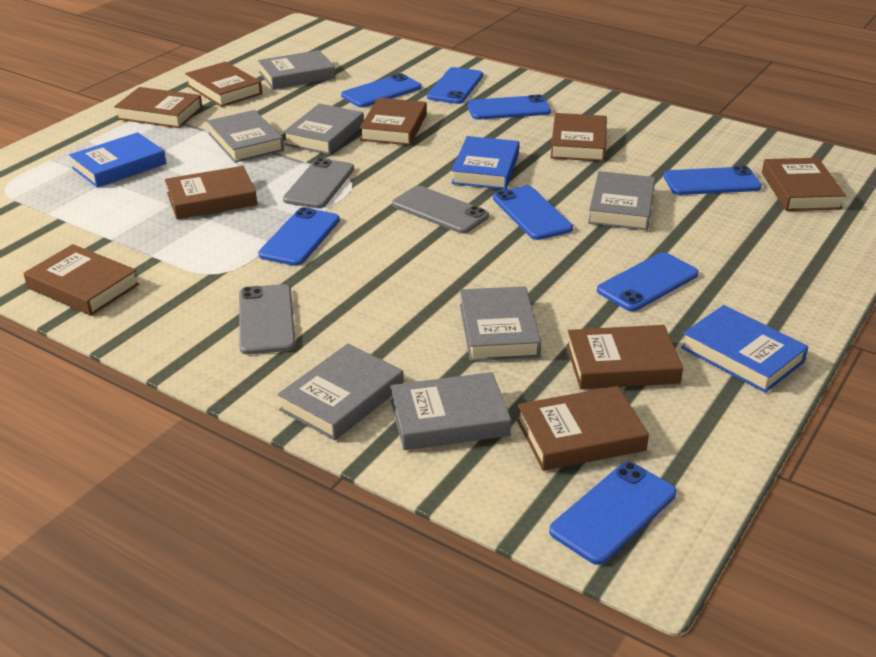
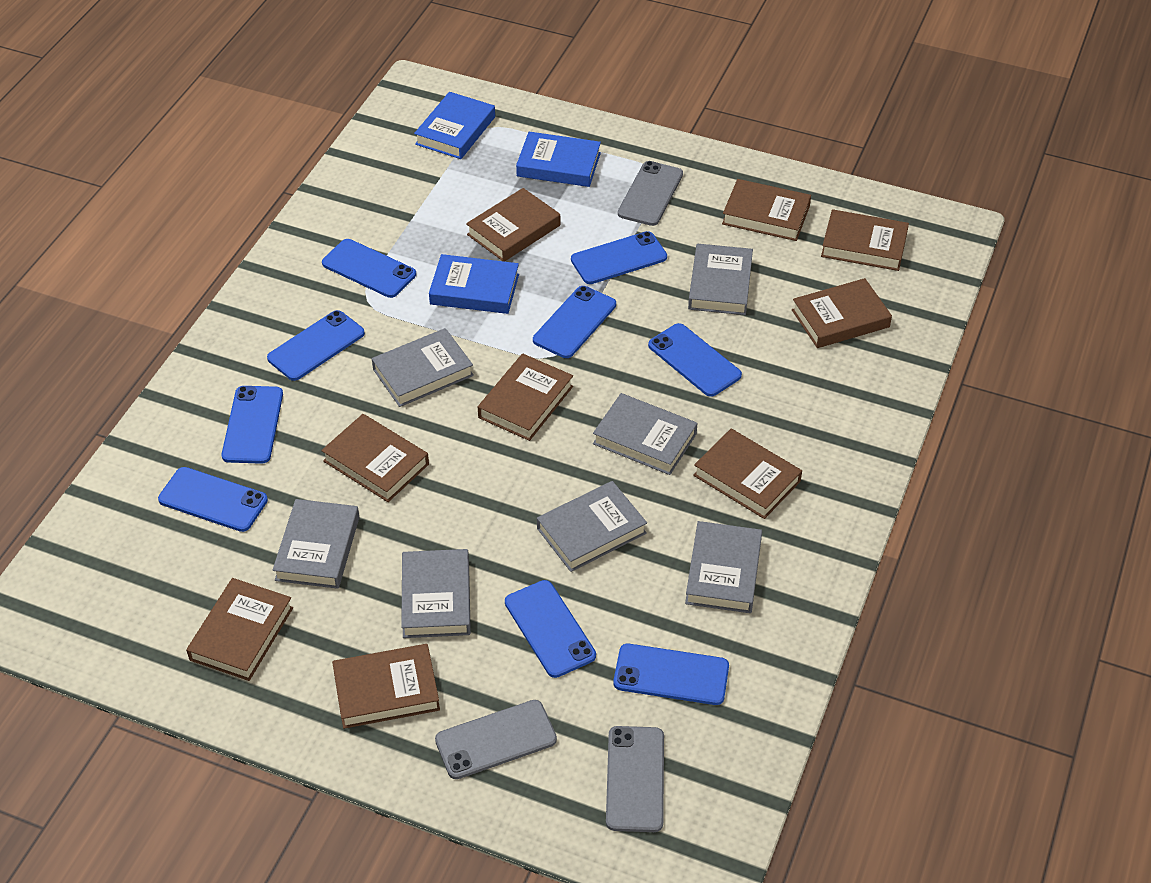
blue phone: 8 -> 9

